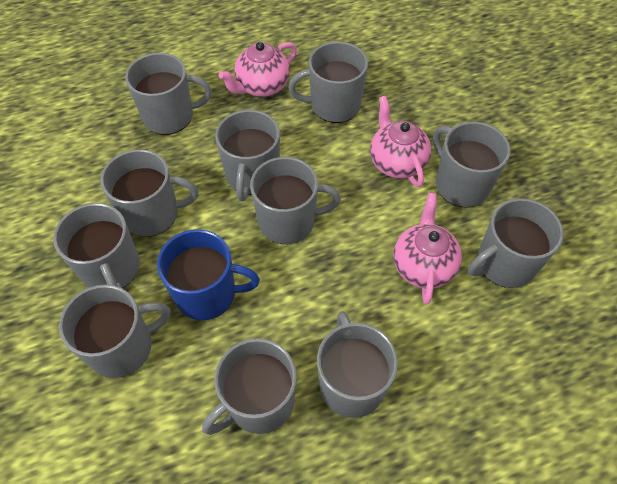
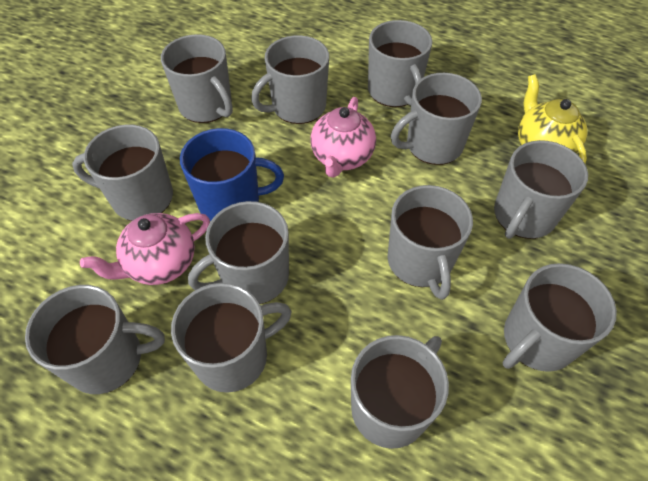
grey mug: 11 -> 12
pink teapot: 3 -> 2
yellow teapot: 0 -> 1

